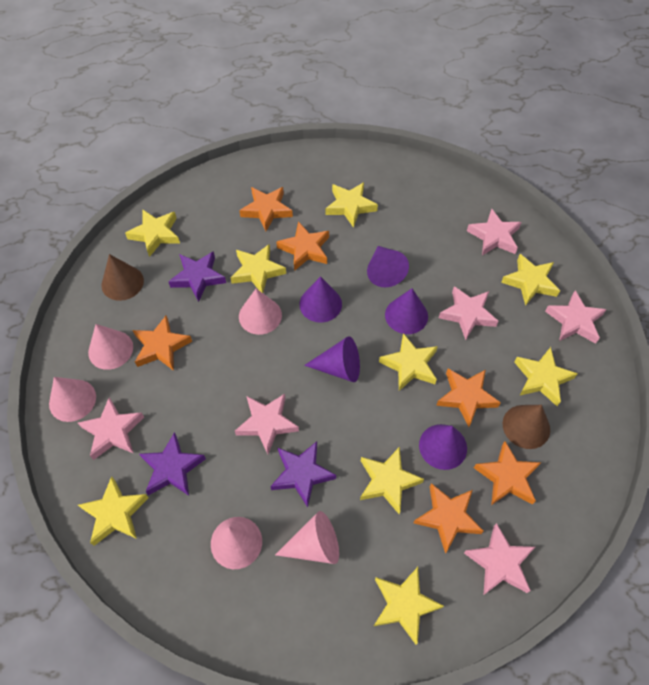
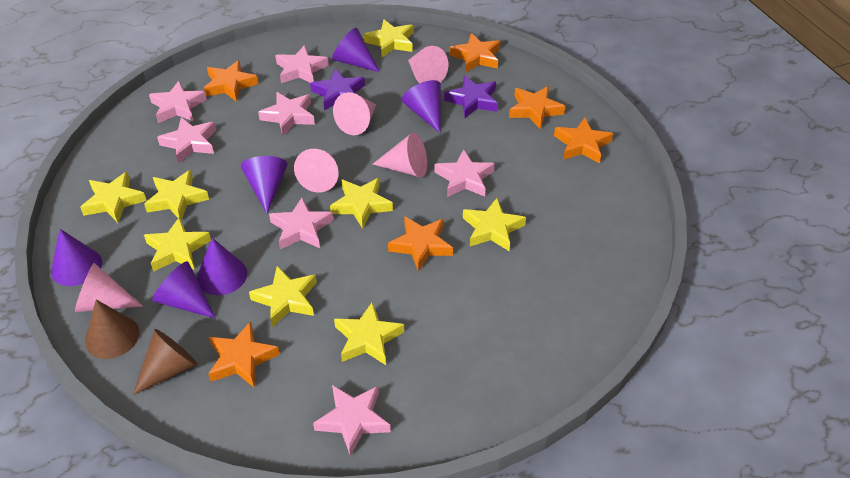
pink star: 6 -> 7
purple cone: 5 -> 6
purple star: 3 -> 2
yellow star: 9 -> 8

